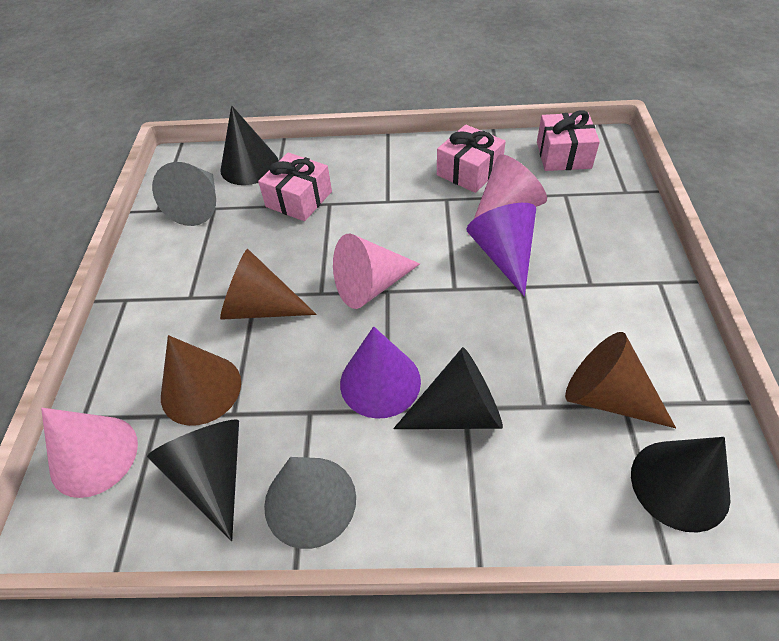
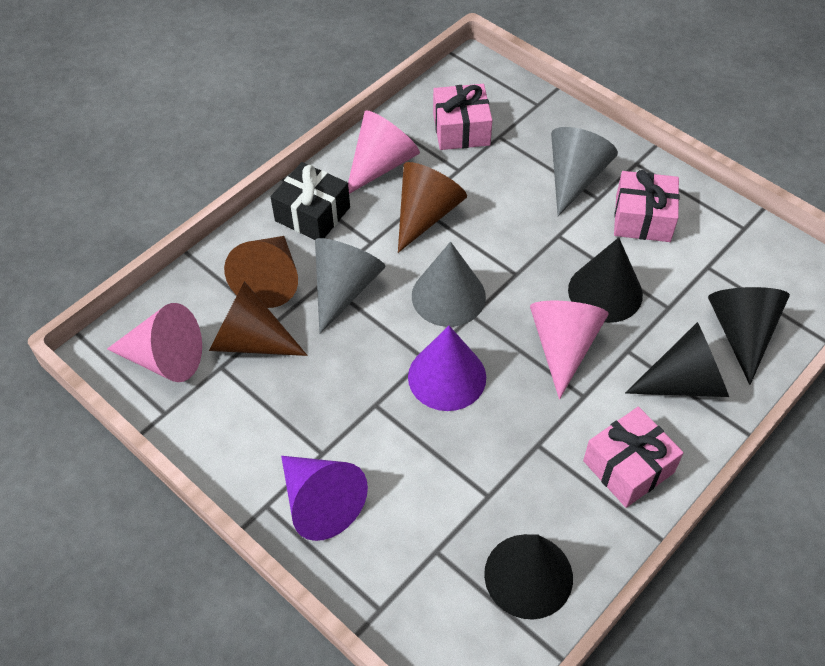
black gift: 0 -> 1
grey cone: 2 -> 3

